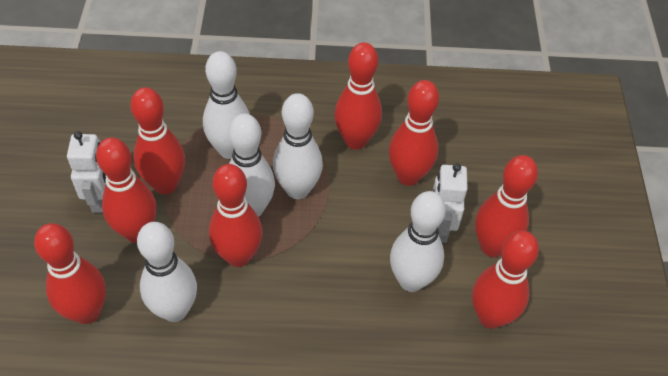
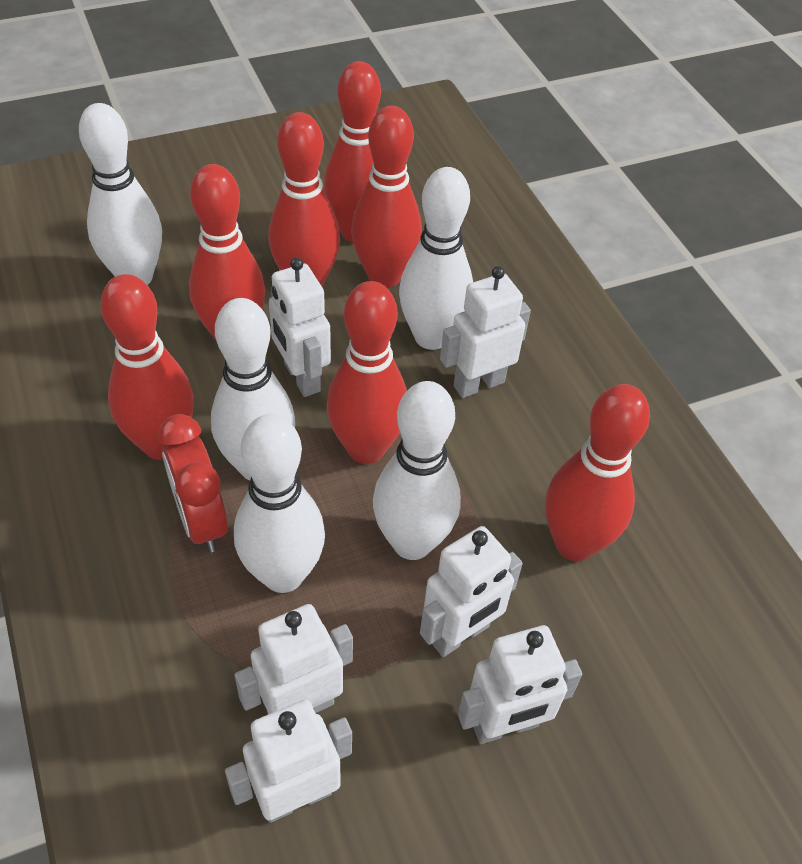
red bowling pin: 8 -> 7
red clock: 0 -> 1
white robot: 2 -> 6

